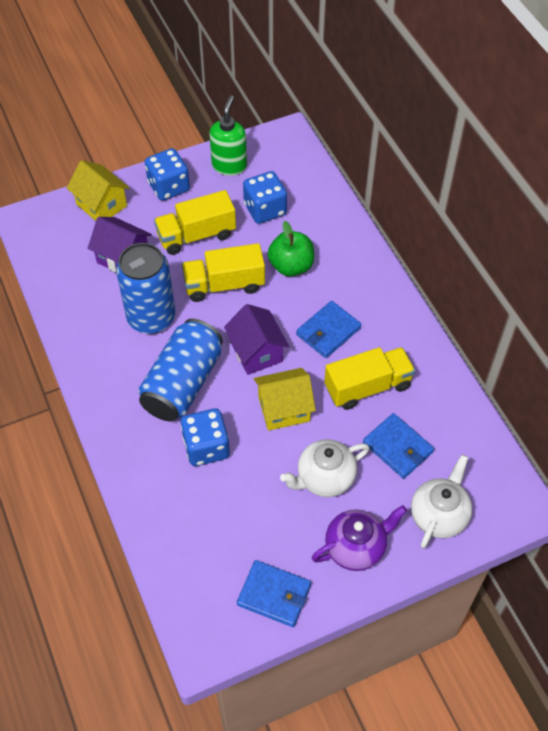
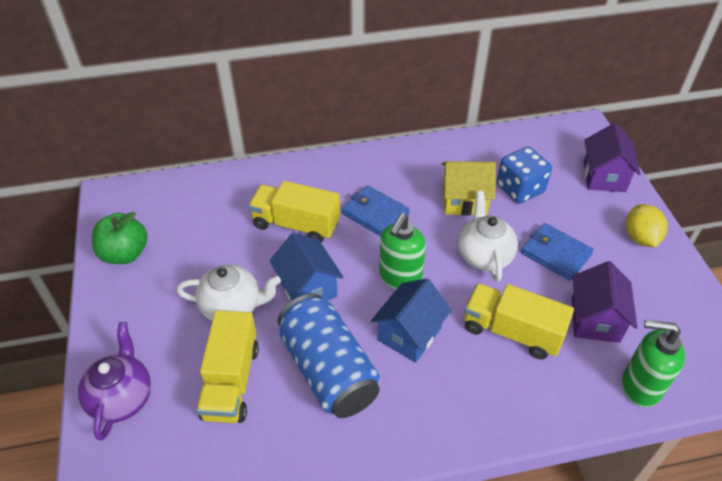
blue can: 2 -> 1
blue dice: 3 -> 1
blue house: 0 -> 2
blue wallet: 3 -> 2
green soap dispenser: 1 -> 2
yellow house: 2 -> 1
yellow lemon: 0 -> 1

